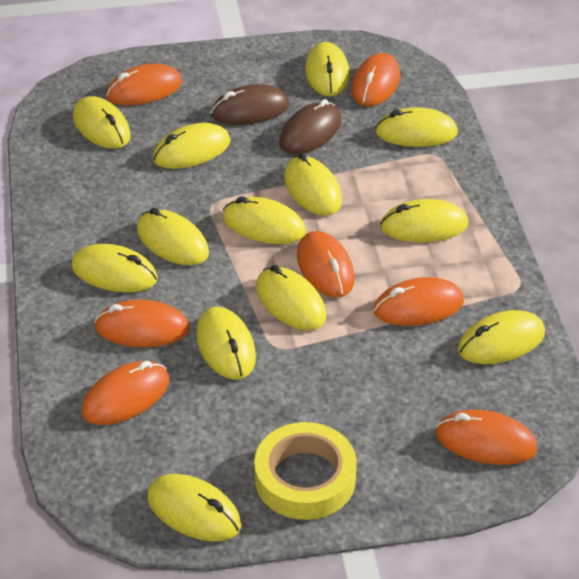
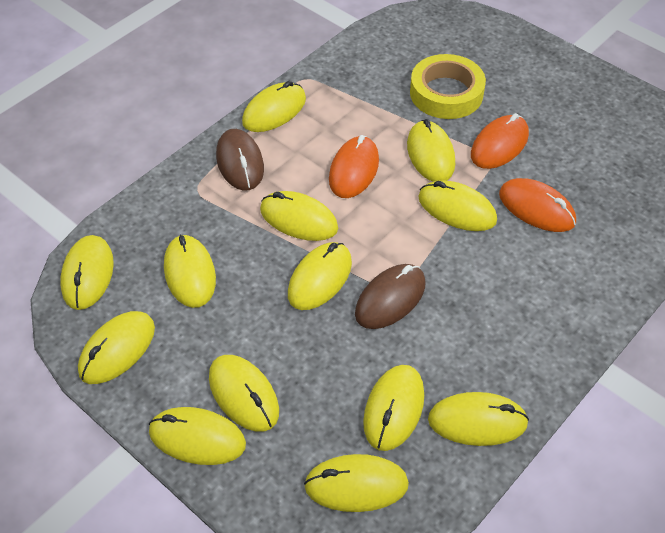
orange mouse: 7 -> 3

